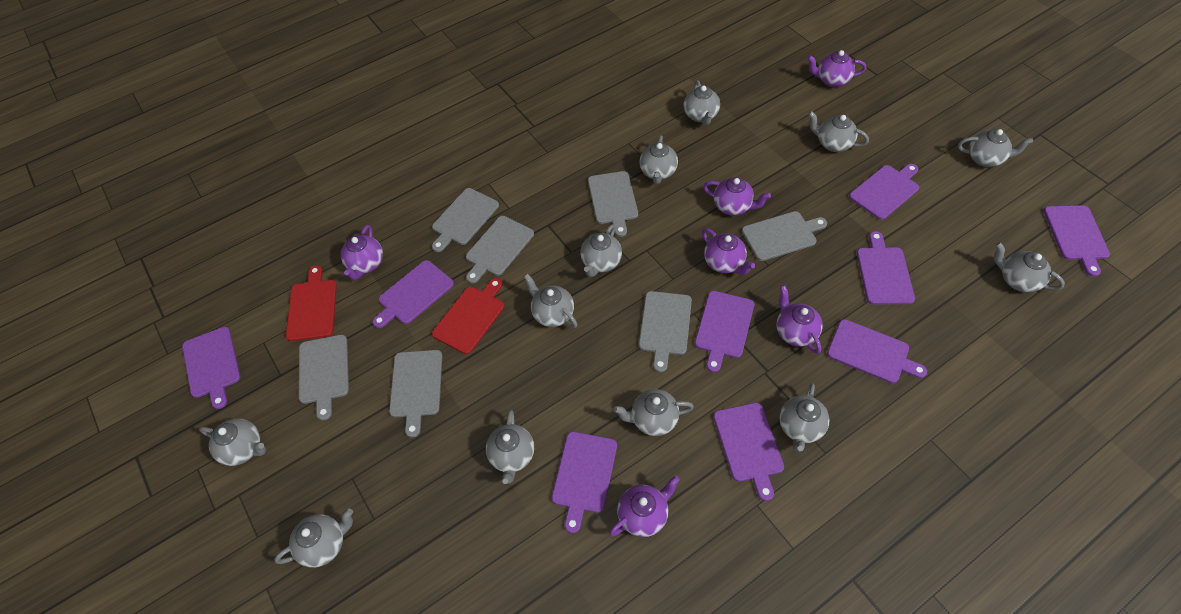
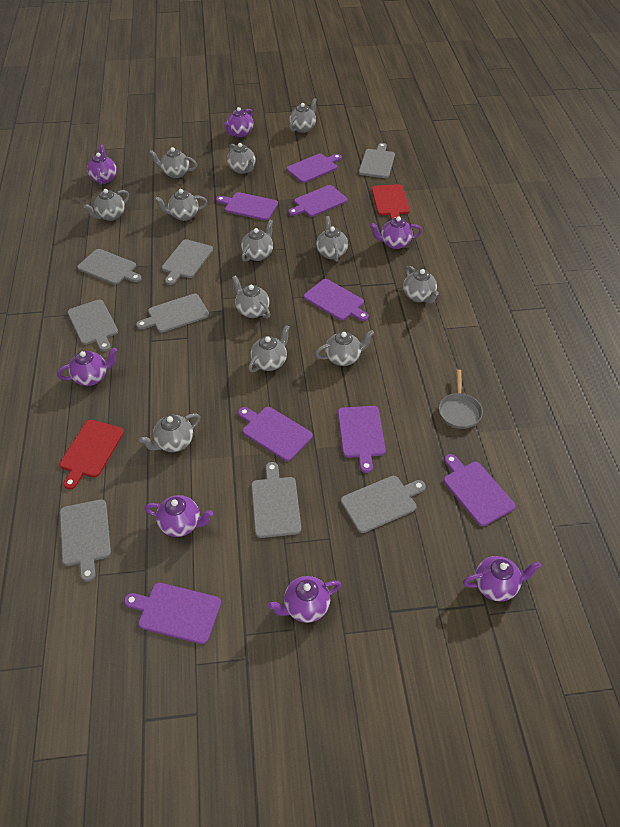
grey cutting board: 7 -> 8
grey pan: 0 -> 1
purple cutting board: 9 -> 8
purple teapot: 6 -> 7

